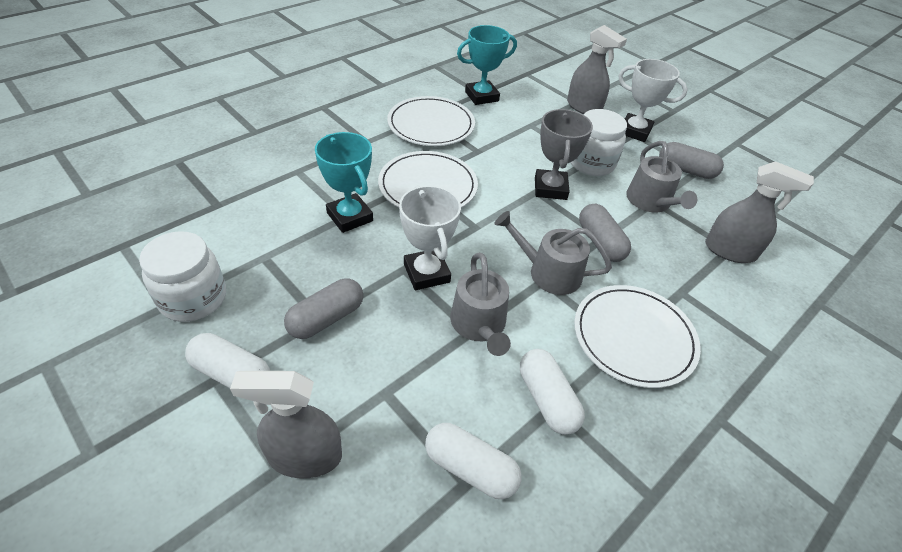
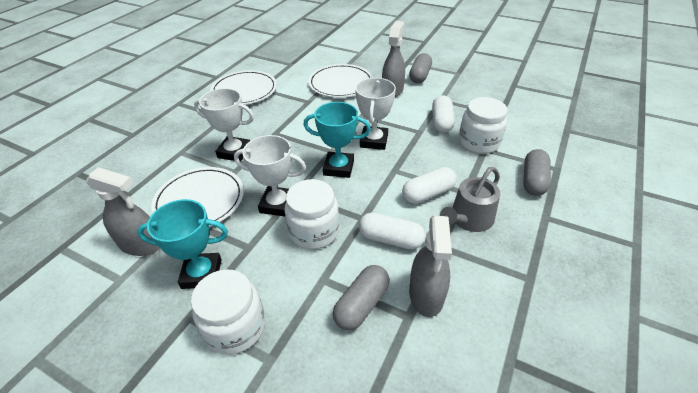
grey trophy: 1 -> 0
grey watering can: 3 -> 1
white jar: 2 -> 3
white trophy: 2 -> 3

